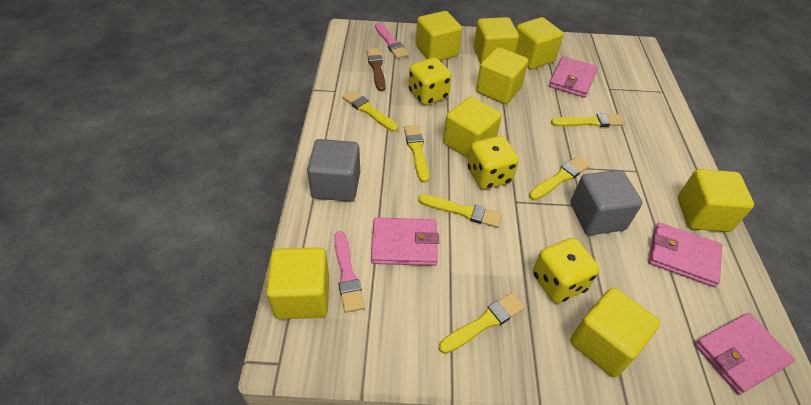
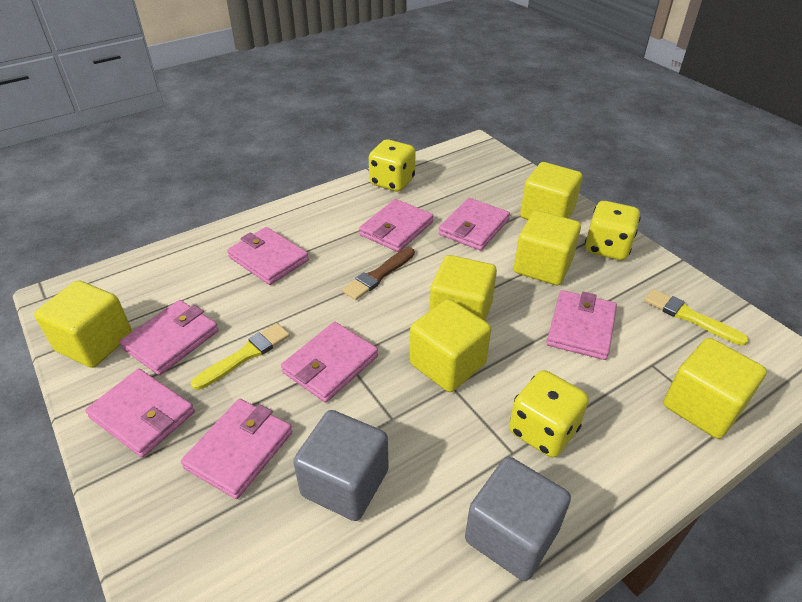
pink brush: 2 -> 0
pink wallet: 4 -> 8
yellow brush: 6 -> 2
yellow cube: 8 -> 6

